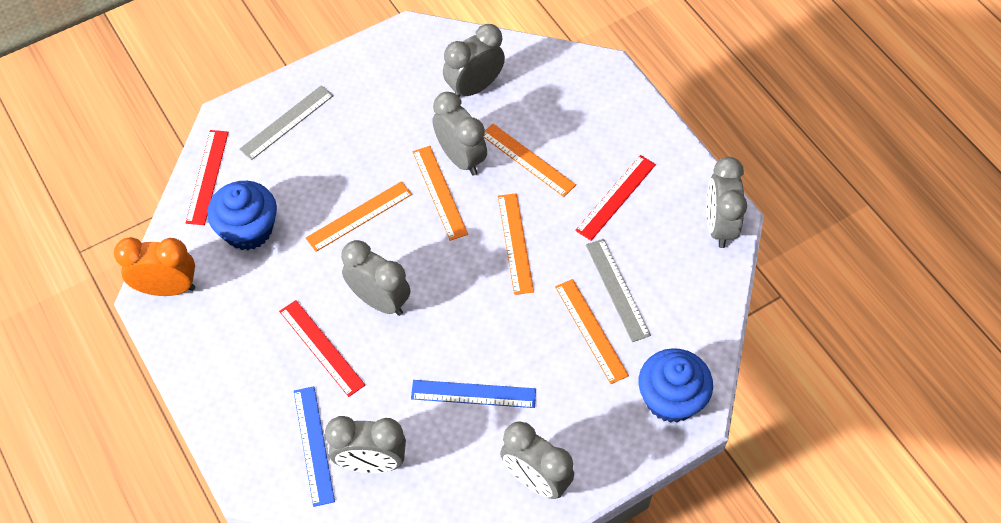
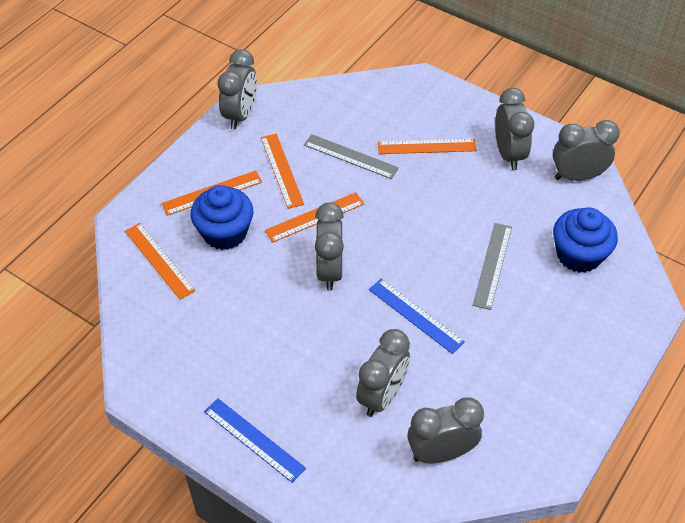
orange clock: 1 -> 0
red ruler: 3 -> 0

